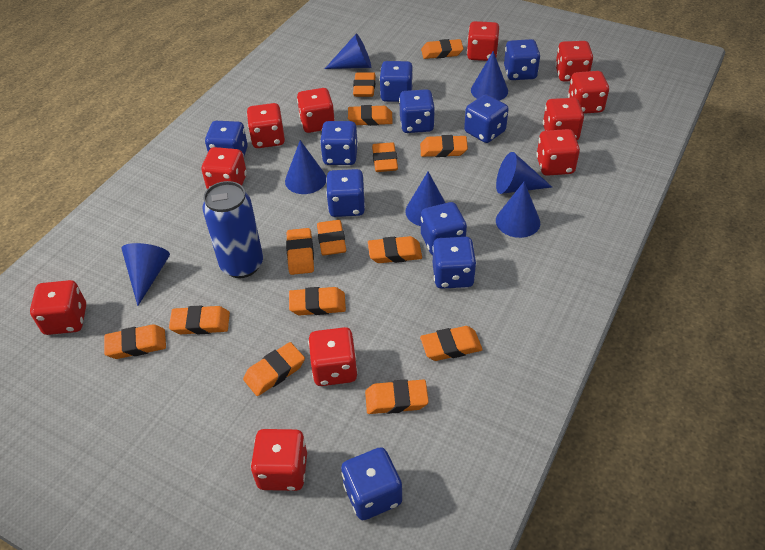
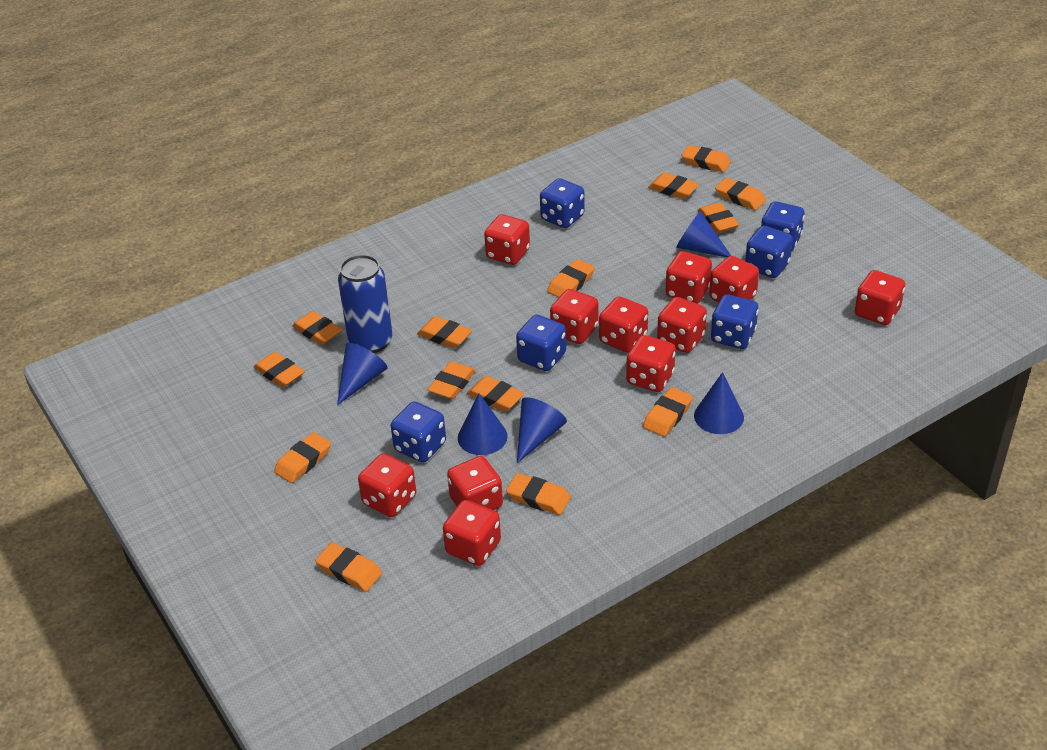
blue cone: 7 -> 5
blue dice: 10 -> 6

